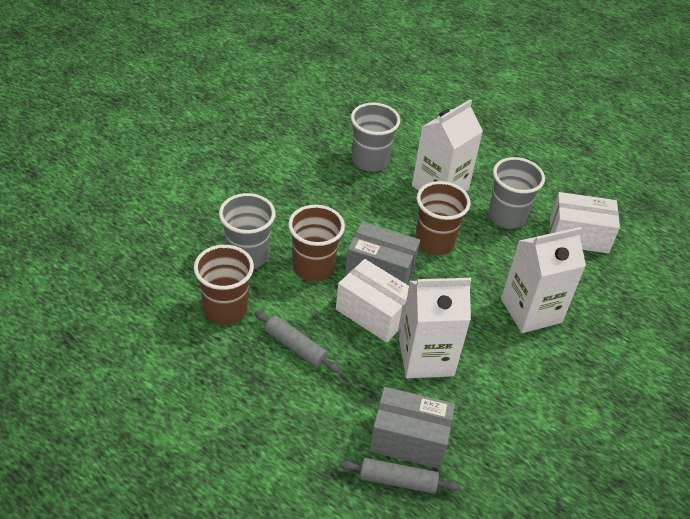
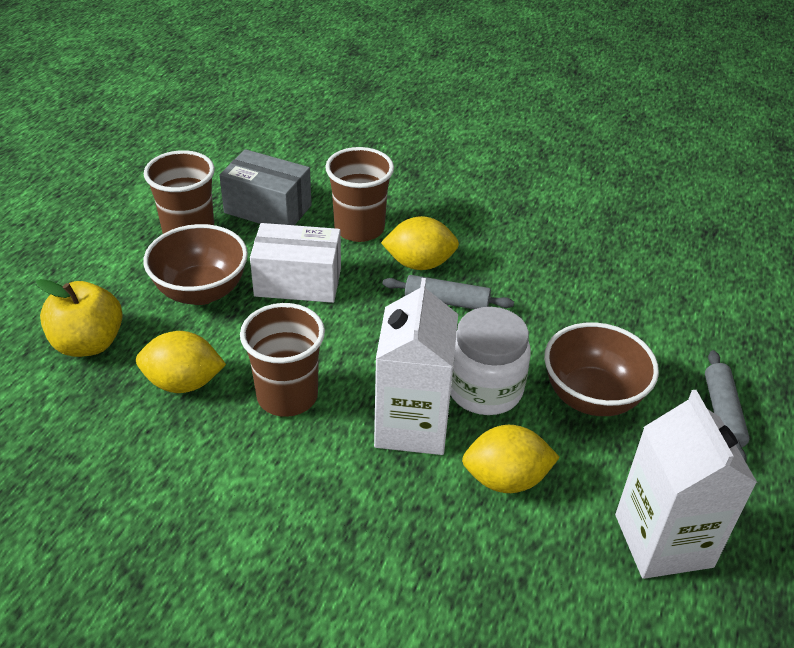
brown bowl: 0 -> 2
grey box: 2 -> 1
grey cup: 3 -> 0
white box: 2 -> 1
white carton: 3 -> 2
white jar: 0 -> 1
yellow apple: 0 -> 1
yellow lemon: 0 -> 3

